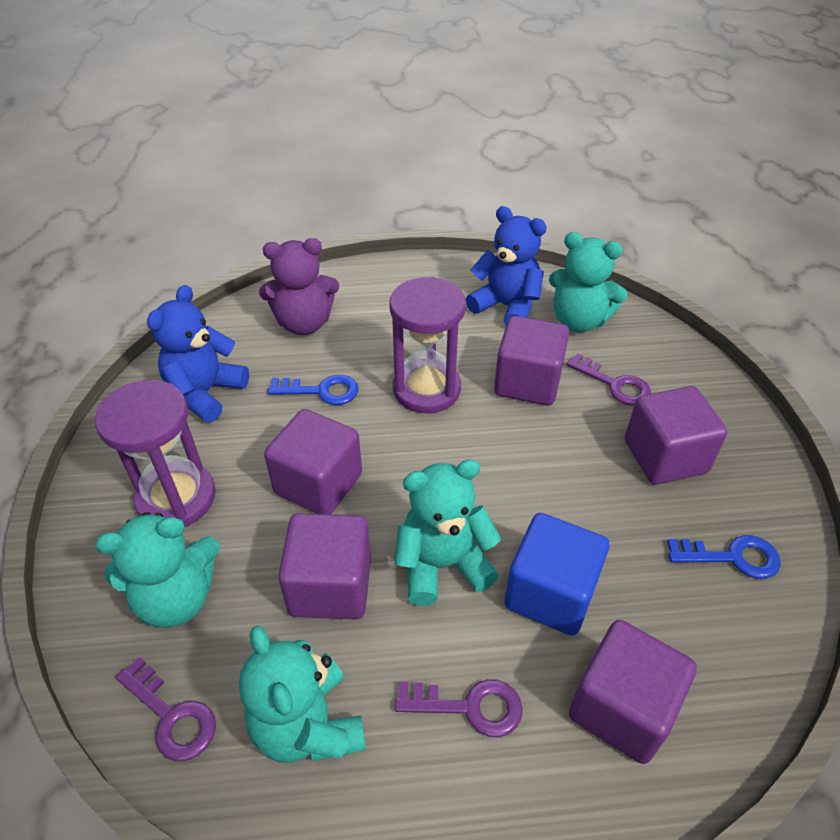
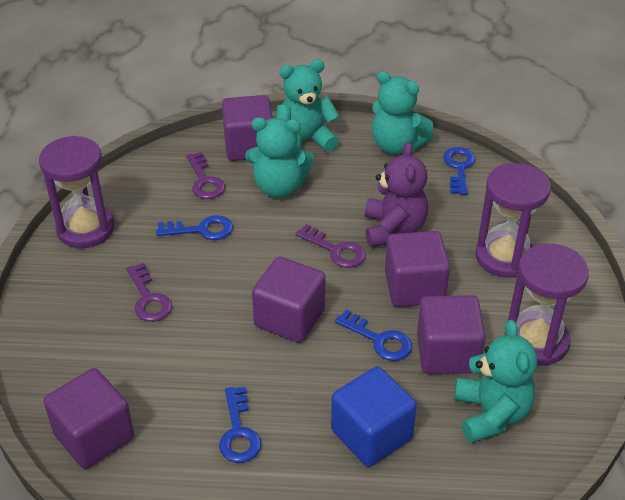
blue key: 2 -> 4
blue teddy bear: 2 -> 0
purple hourglass: 2 -> 3

